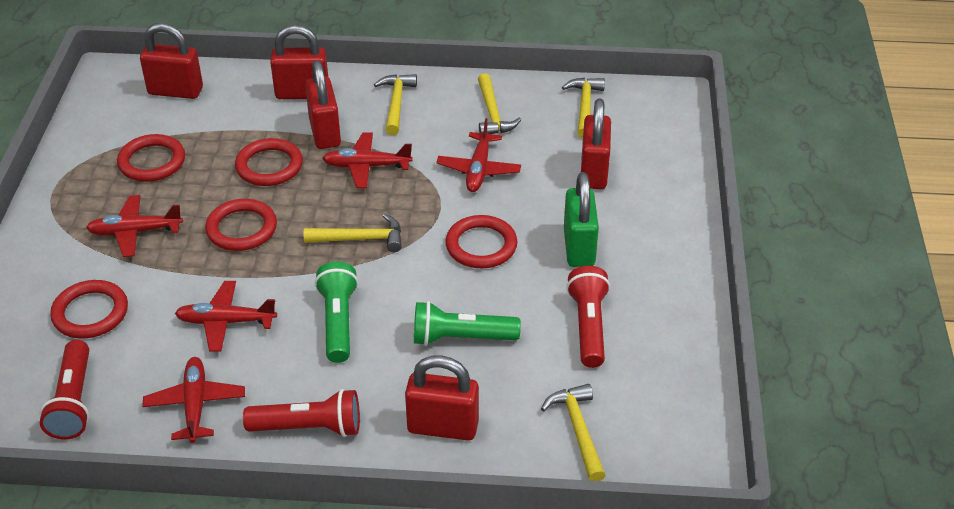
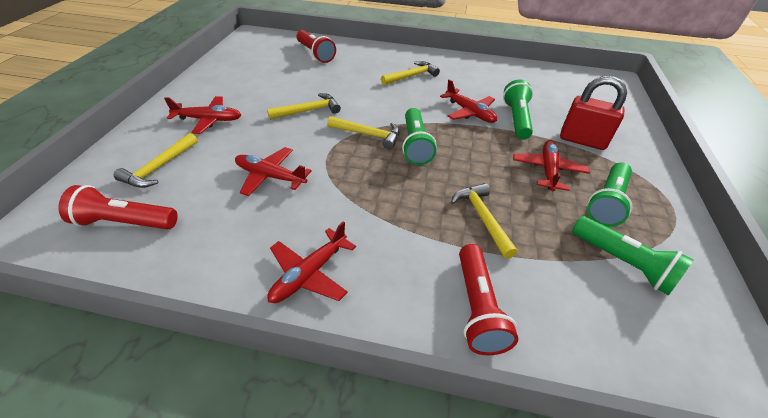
green flashlight: 2 -> 4
green padlock: 1 -> 0
red padlock: 5 -> 1
red ring: 5 -> 0

